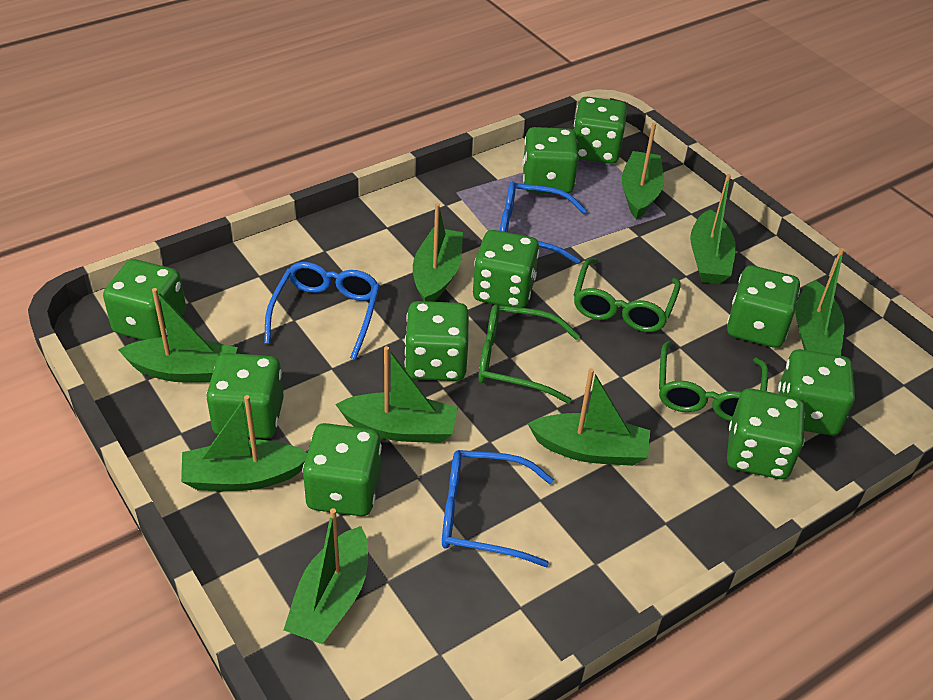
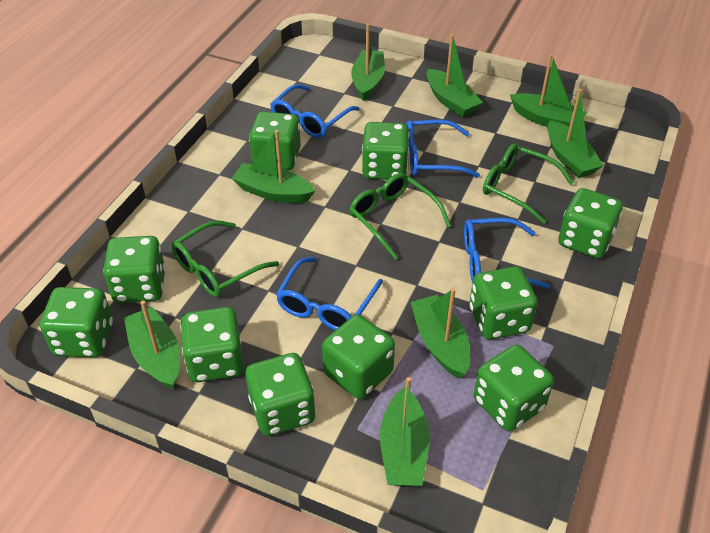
blue glasses: 3 -> 4
green boat: 9 -> 8

